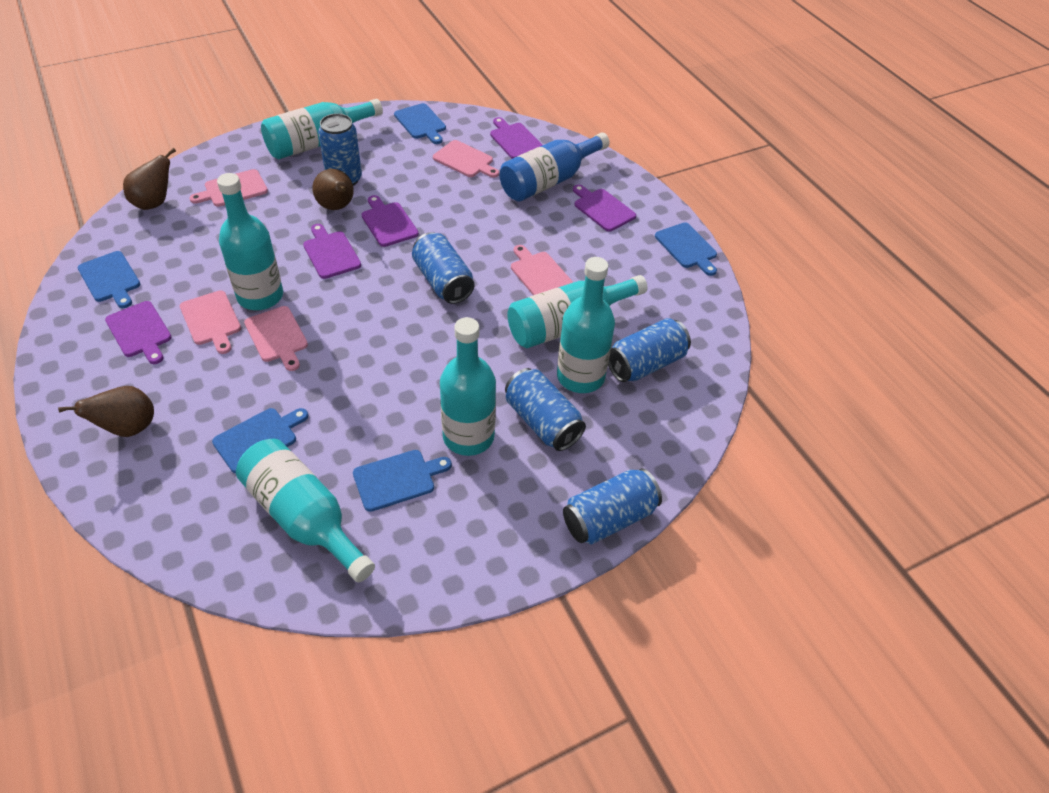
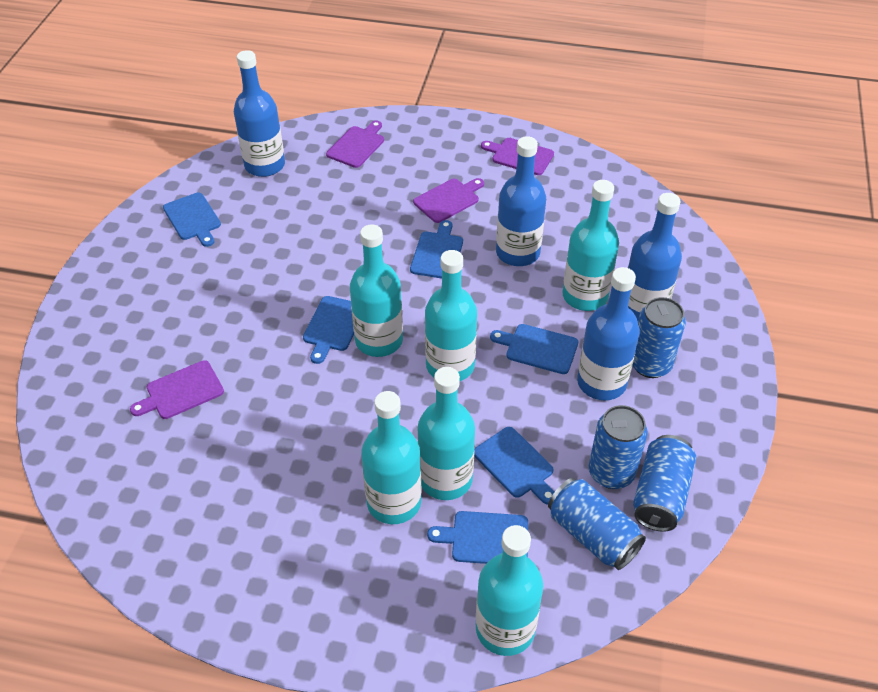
blue bottle: 1 -> 4
blue can: 5 -> 4
blue cutting board: 5 -> 6
brown pear: 3 -> 0
pink cutting board: 5 -> 0
purple cutting board: 5 -> 4

